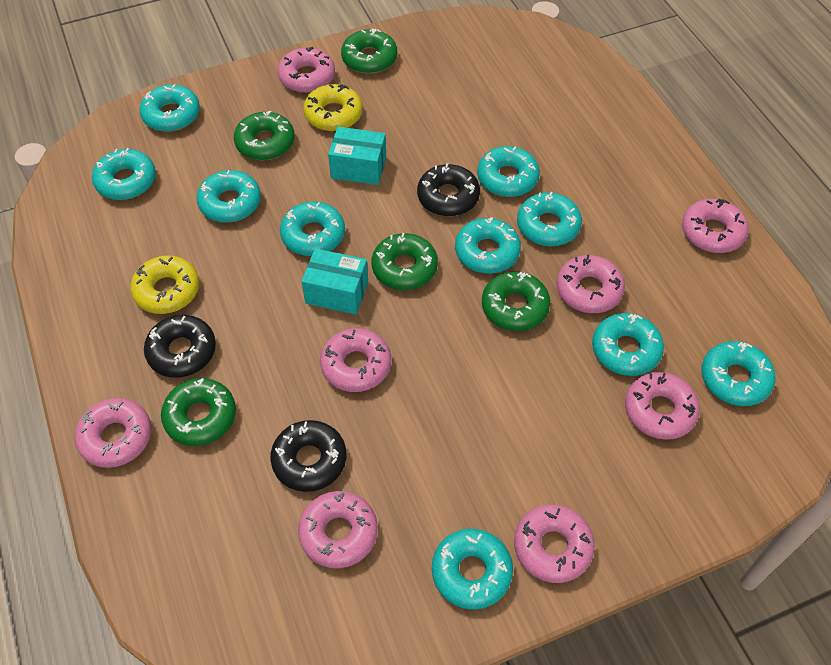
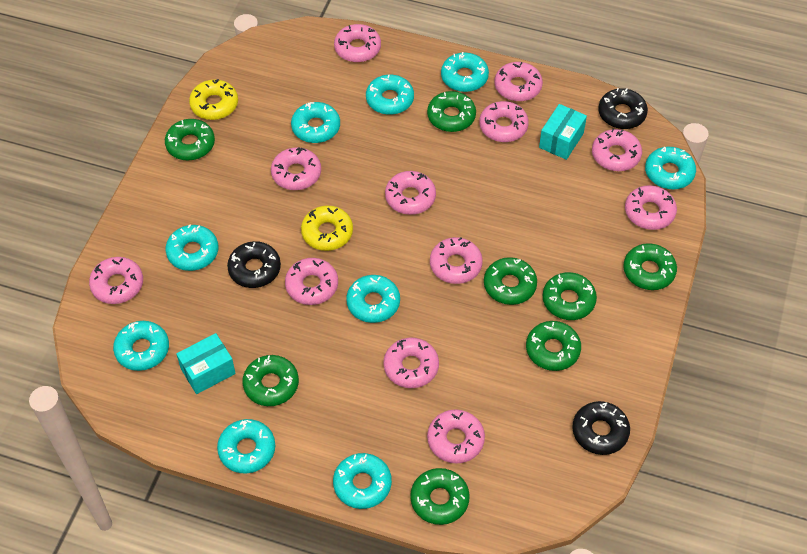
green donut: 5 -> 8
pink donut: 8 -> 12
turquoise donut: 10 -> 9

